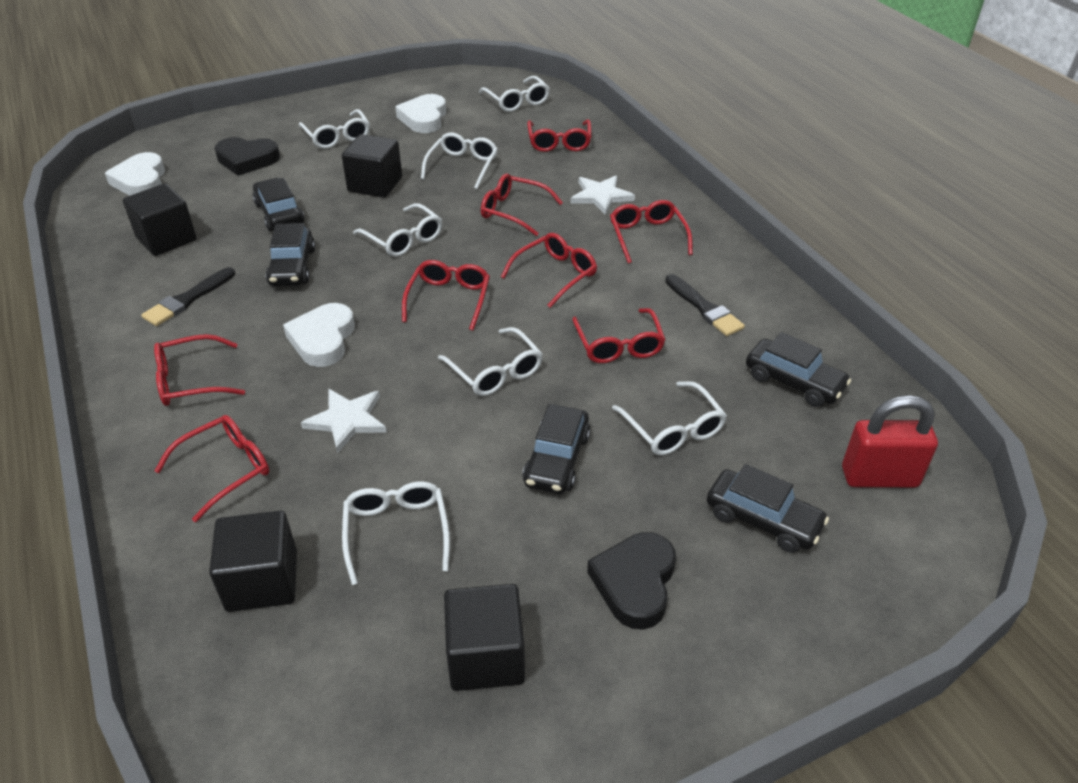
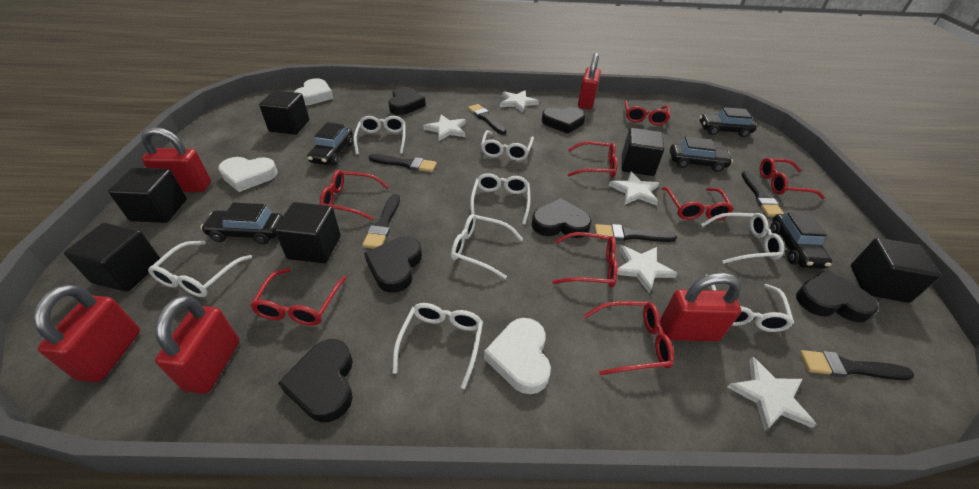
black brush: 2 -> 6
black cube: 4 -> 6
black heart: 2 -> 6
red padlock: 1 -> 5
white glasses: 7 -> 8
white star: 2 -> 5

